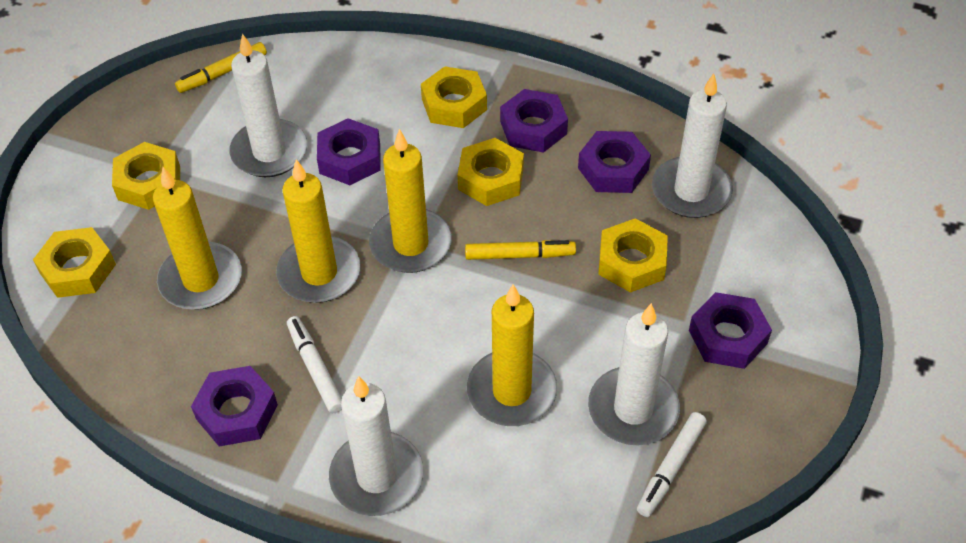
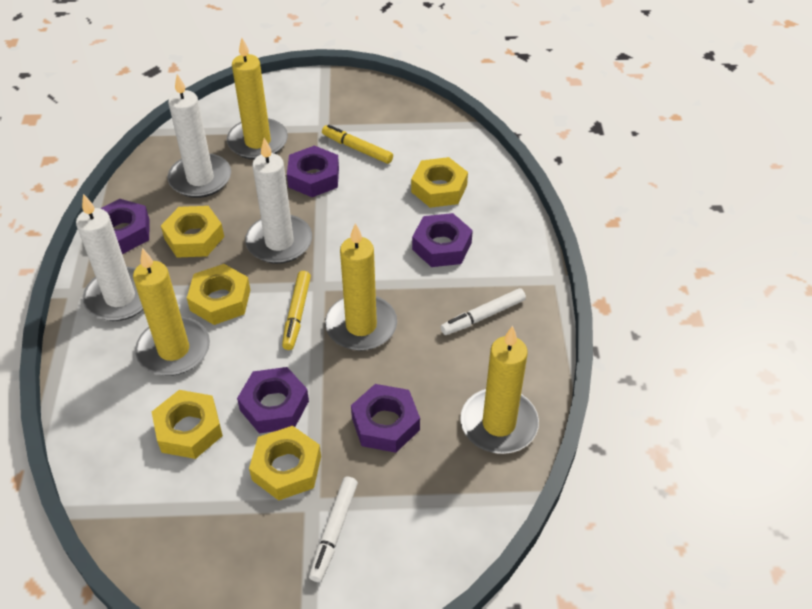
white candle: 4 -> 3

